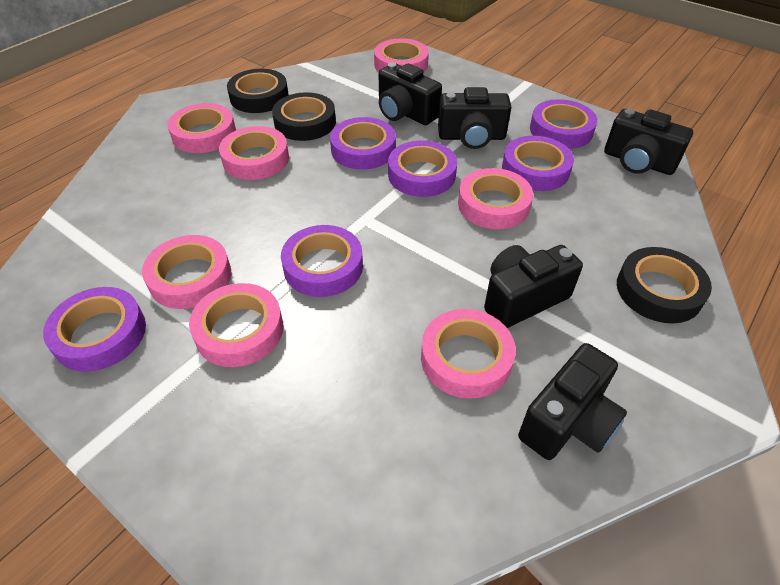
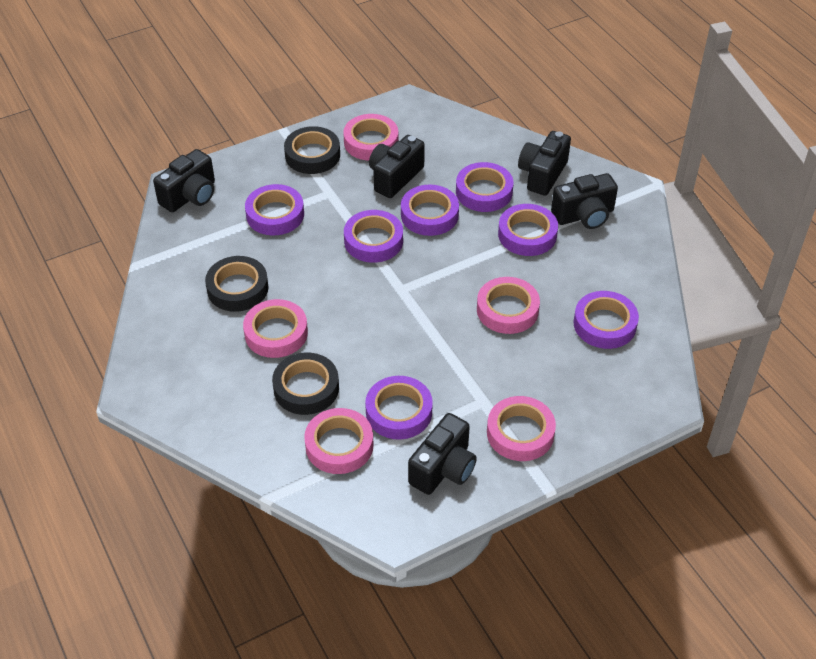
pink tape: 7 -> 5
purple tape: 6 -> 7

